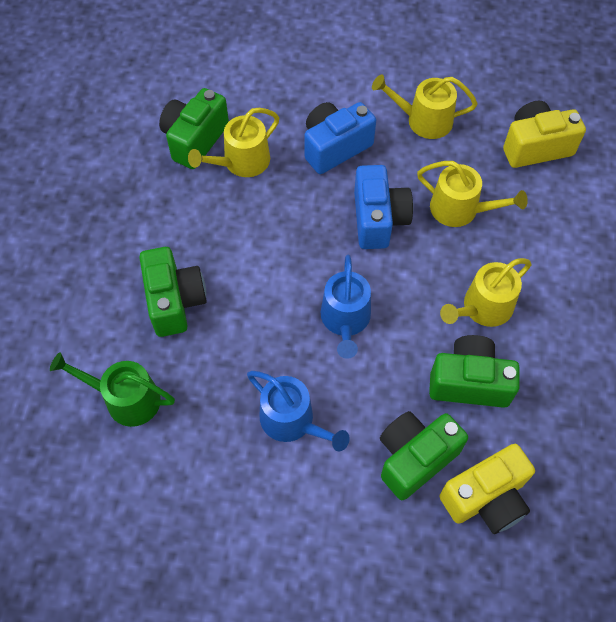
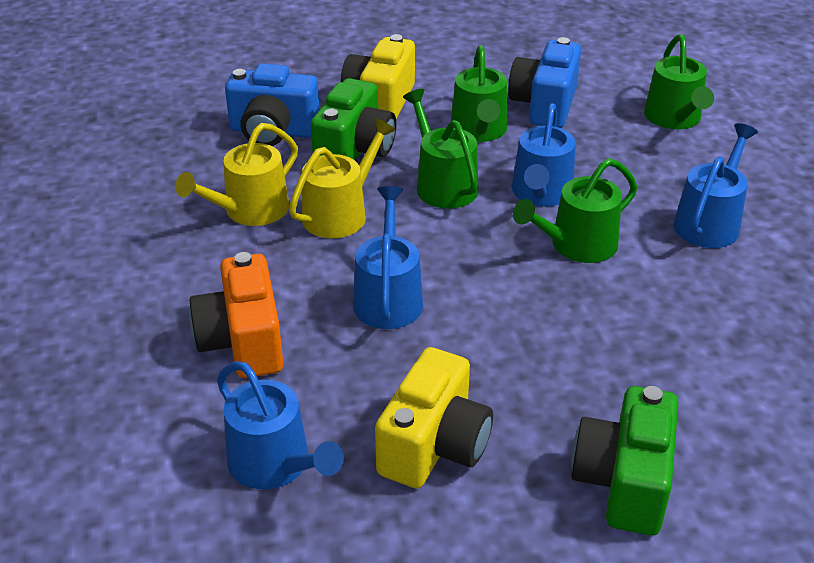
blue watering can: 2 -> 4
green camera: 4 -> 2
green watering can: 1 -> 4
orange camera: 0 -> 1
yellow watering can: 4 -> 2

